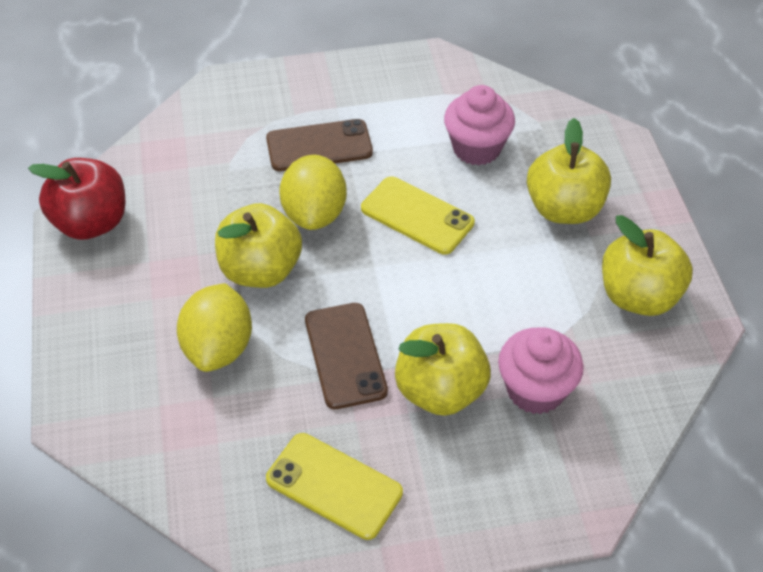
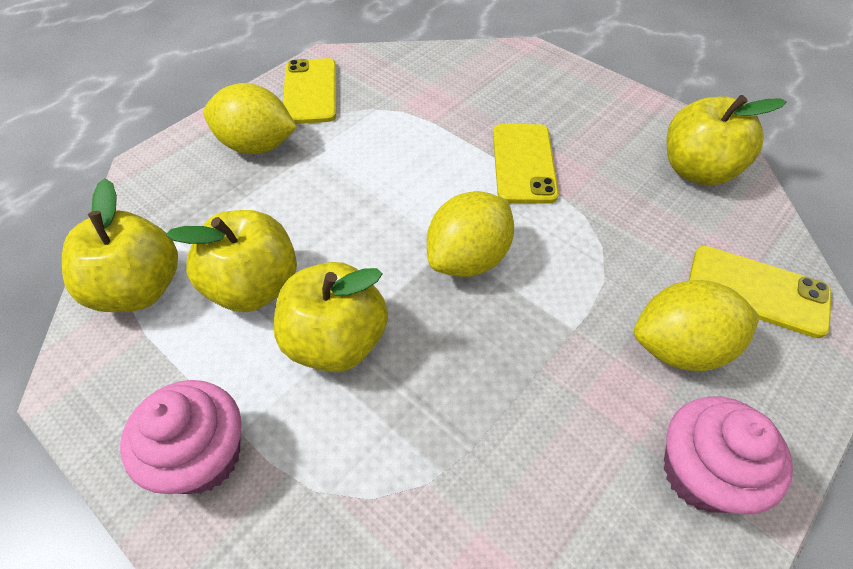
brown phone: 2 -> 0
red apple: 1 -> 0
yellow lemon: 2 -> 3
yellow phone: 2 -> 3

